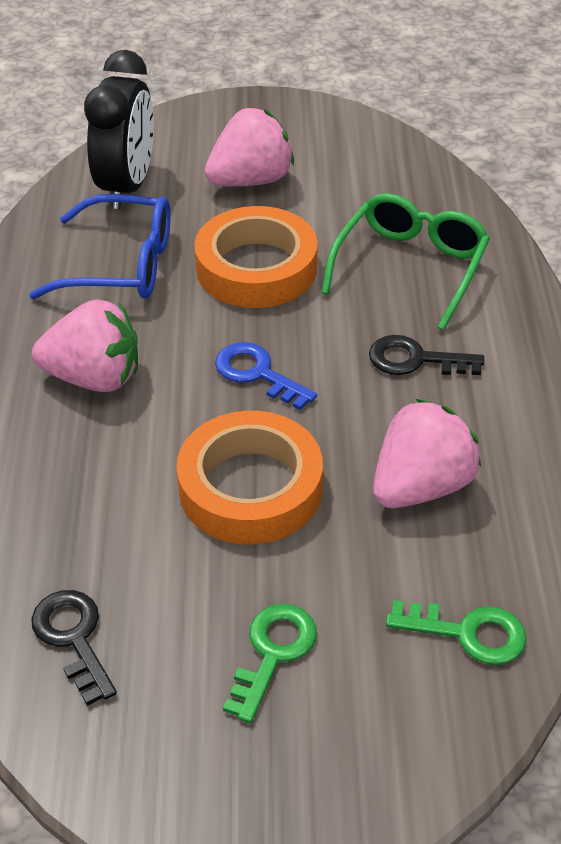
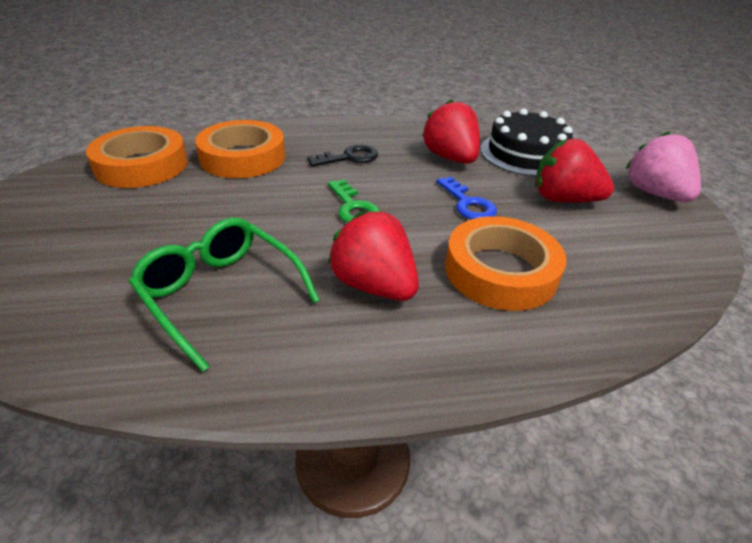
black cake: 0 -> 1
black clock: 1 -> 0
black key: 2 -> 1
blue glasses: 1 -> 0
green key: 2 -> 1
orange tape: 2 -> 3
pink strawberry: 3 -> 1
red strawberry: 0 -> 3

